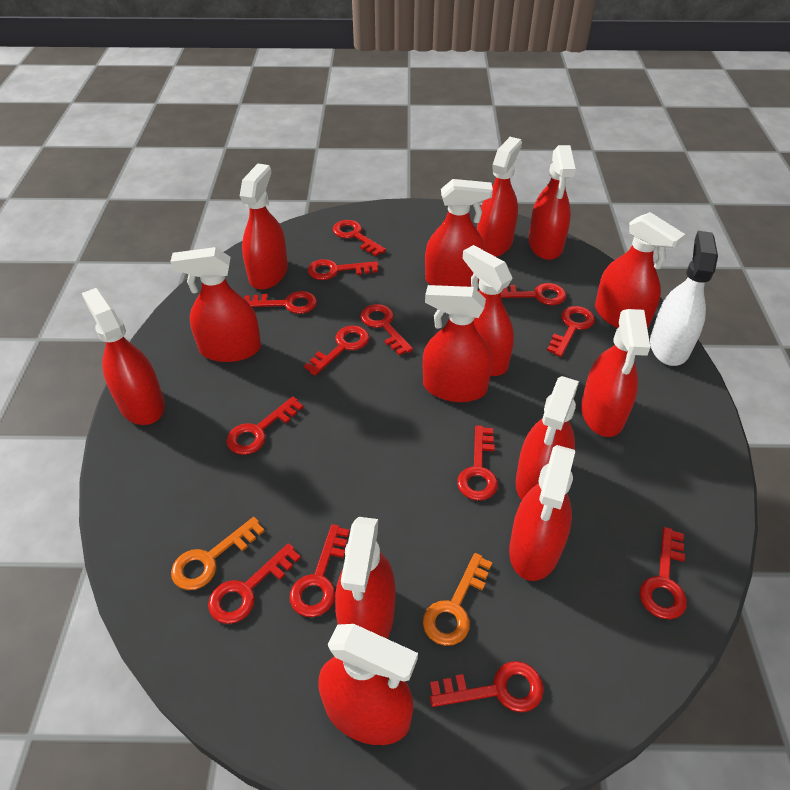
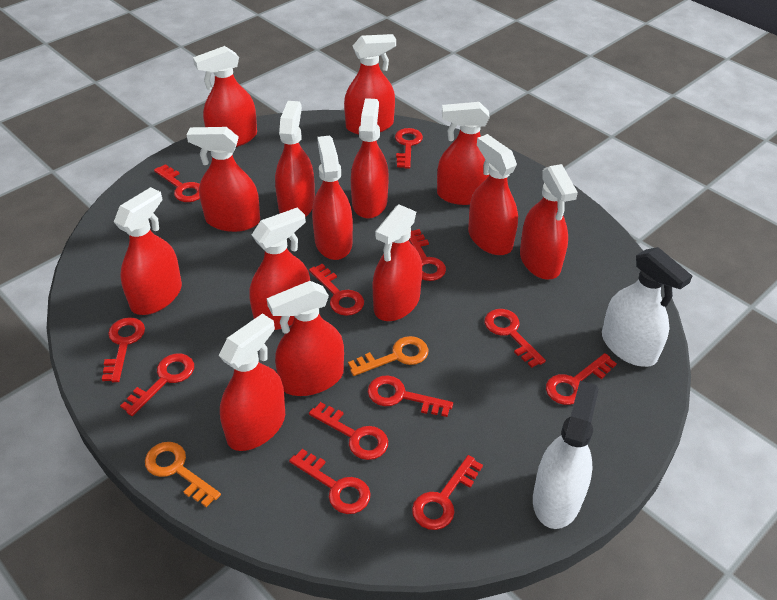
red key: 13 -> 12
white spray bottle: 1 -> 2

